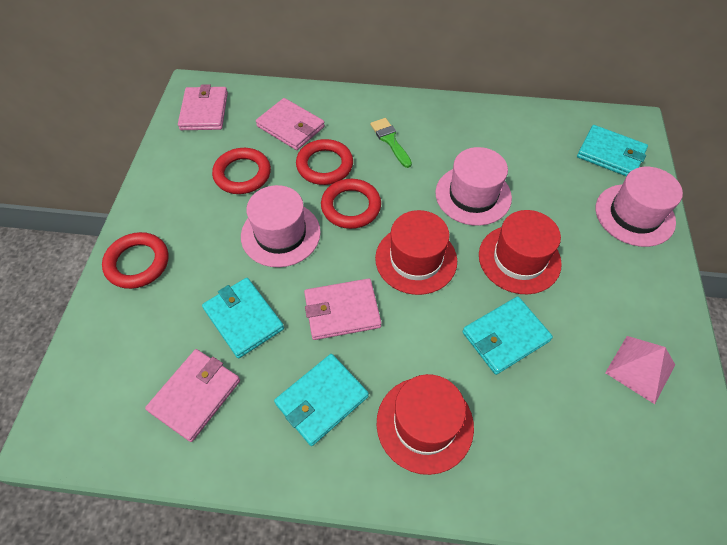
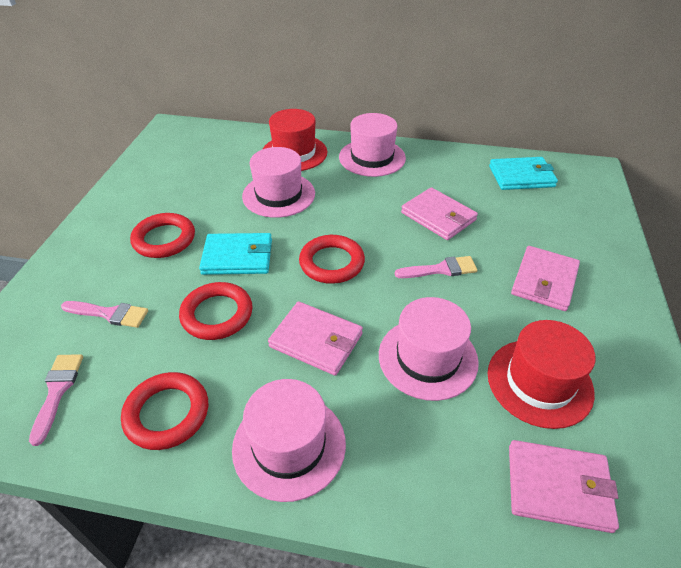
green brush: 1 -> 0
pink brush: 0 -> 3
pink hat: 3 -> 4
pink pyramid: 1 -> 0
red hat: 3 -> 2
turquoise wallet: 4 -> 2

